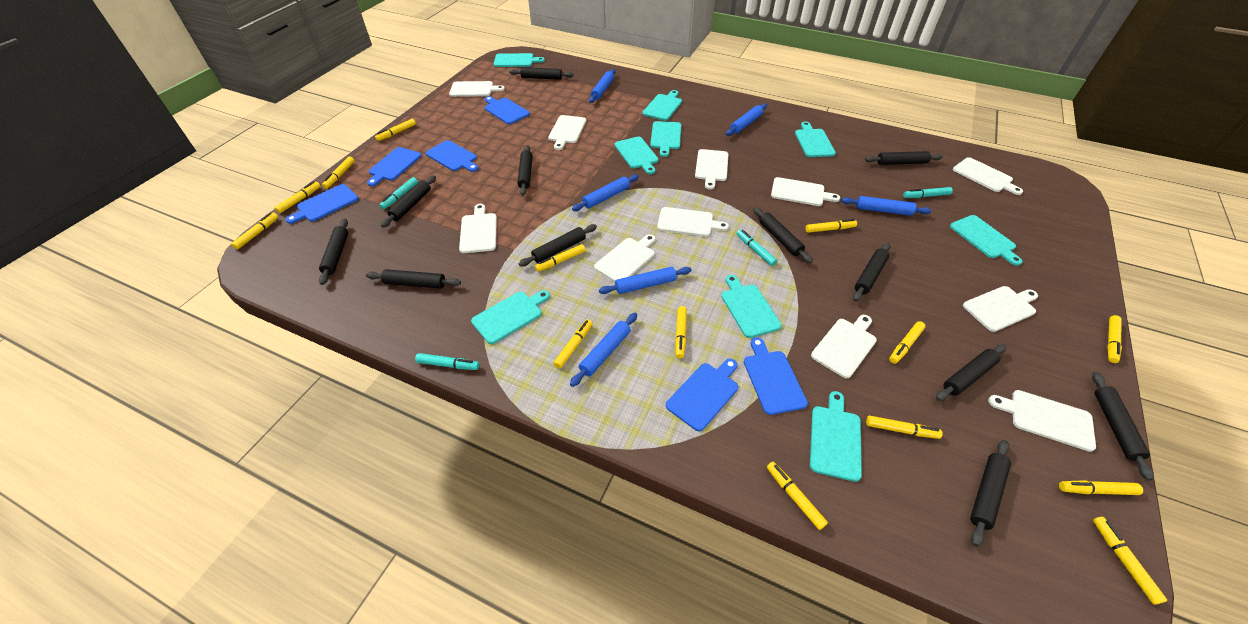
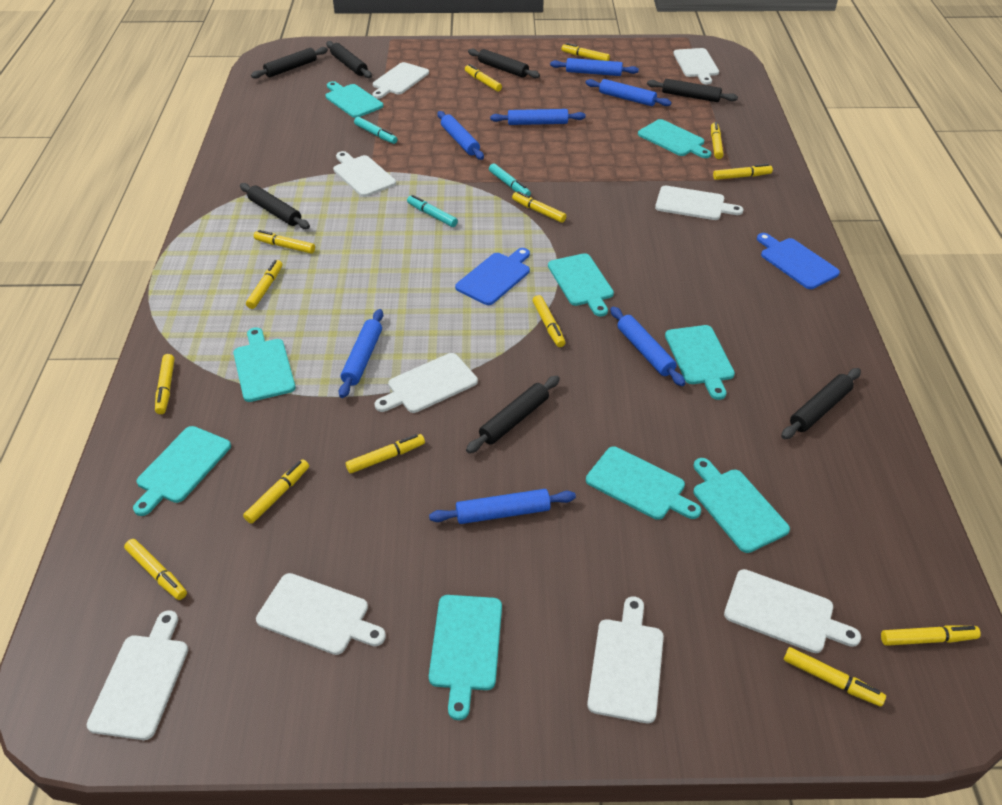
black rolling pin: 12 -> 7
blue cutting board: 6 -> 2
blue rolling pin: 6 -> 7
turquoise marker: 4 -> 3
white cutting board: 11 -> 9

